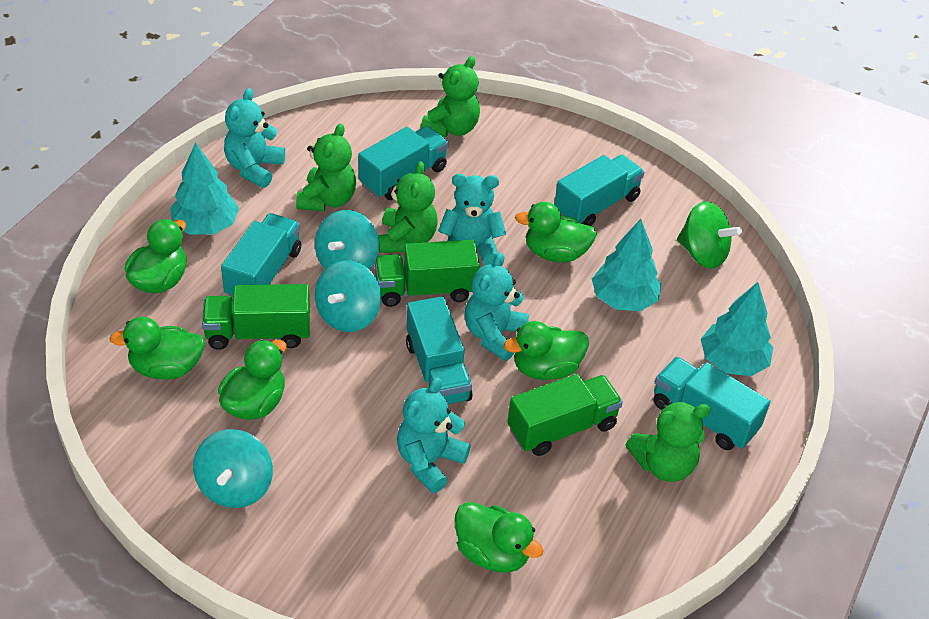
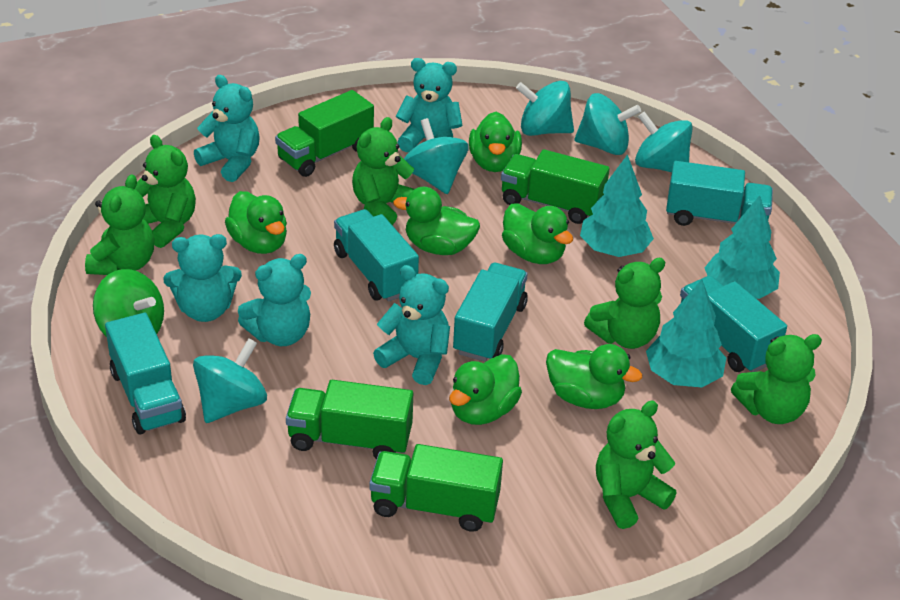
green teddy bear: 4 -> 6
green truck: 3 -> 4
turquoise spinning top: 3 -> 5
turquoise teddy bear: 4 -> 5

